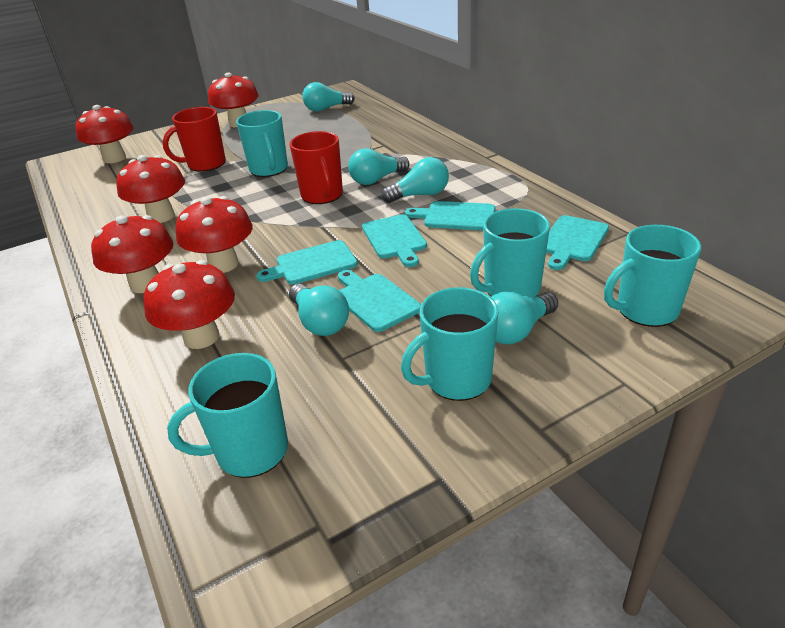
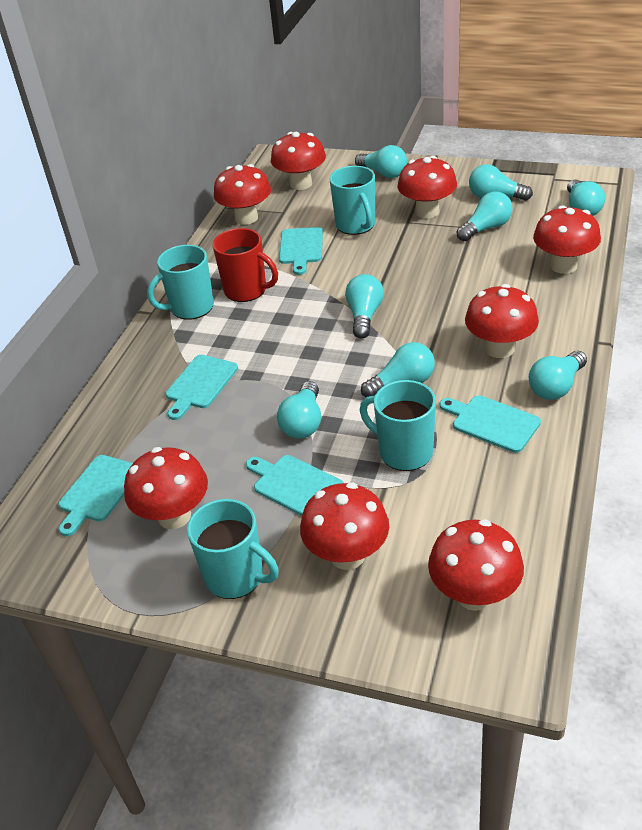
red mug: 2 -> 1
red mushroom: 6 -> 8
turquoise light bulb: 5 -> 8
turquoise mug: 5 -> 4

